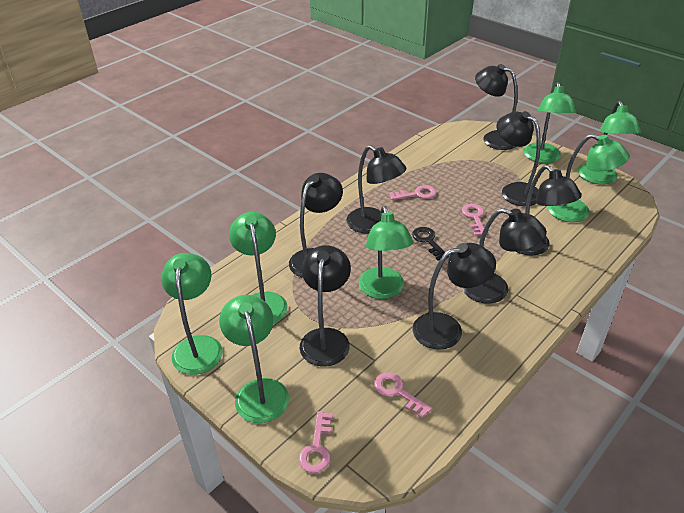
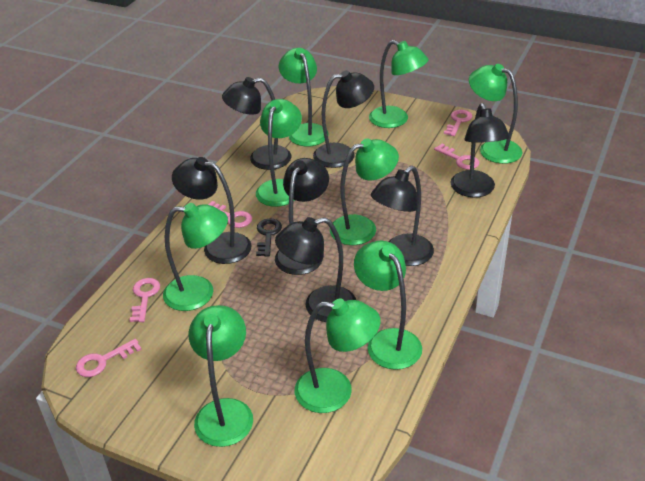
black lamp: 8 -> 7
green lamp: 7 -> 9
pink key: 4 -> 5

